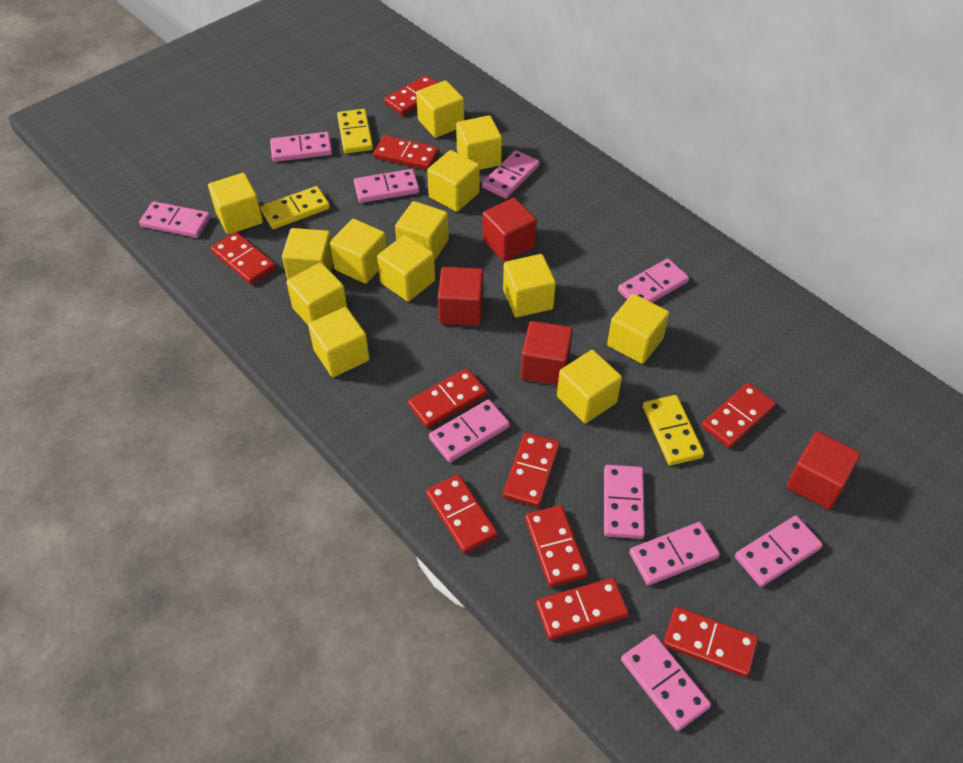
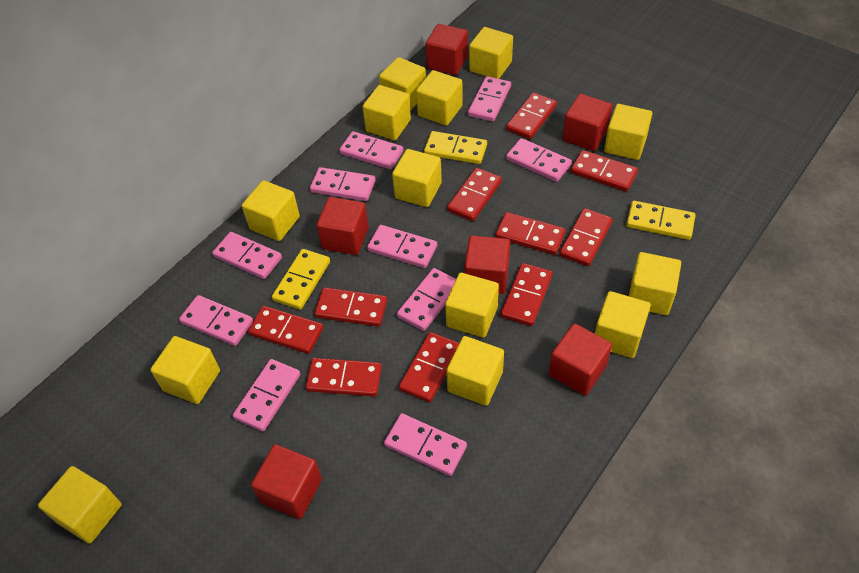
red cube: 4 -> 6

